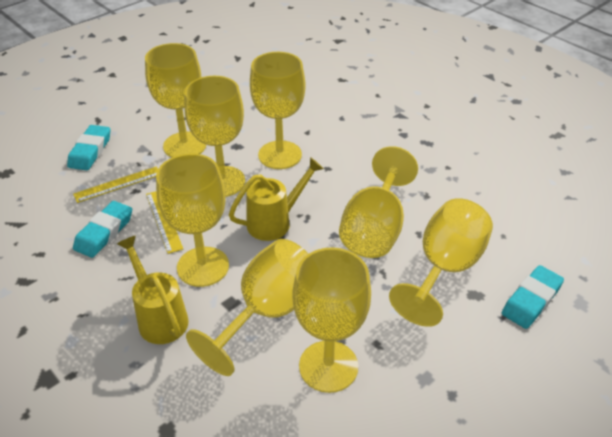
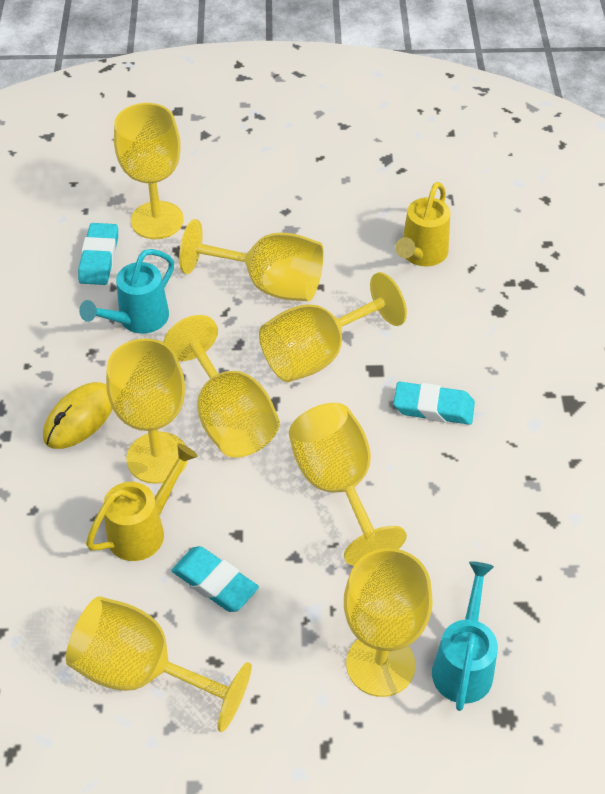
turquoise watering can: 0 -> 2
yellow mouse: 0 -> 1
yellow ruler: 2 -> 0

